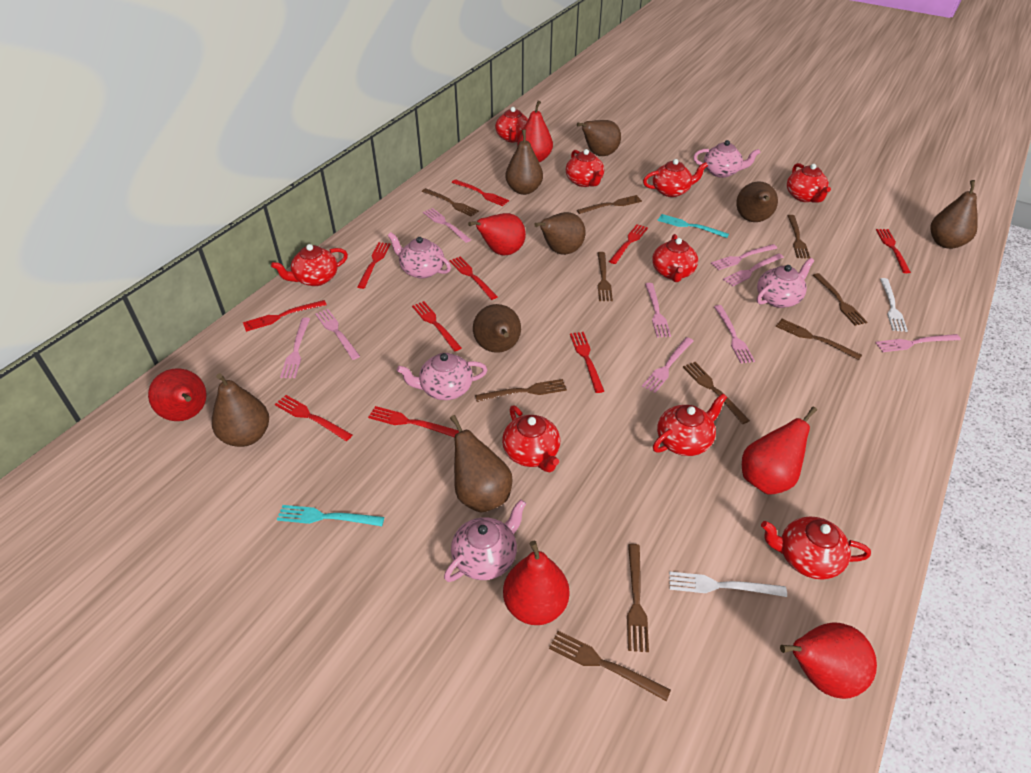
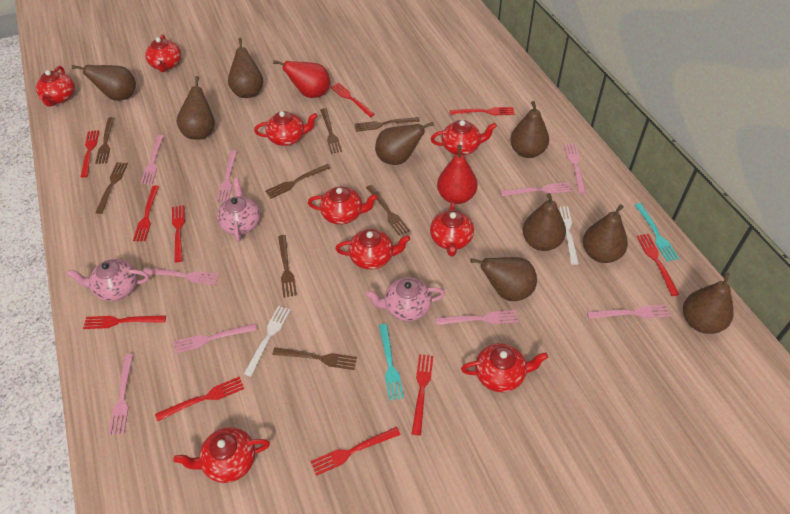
brown fork: 10 -> 8
brown pear: 8 -> 9
pink teapot: 5 -> 3
red pear: 6 -> 2

